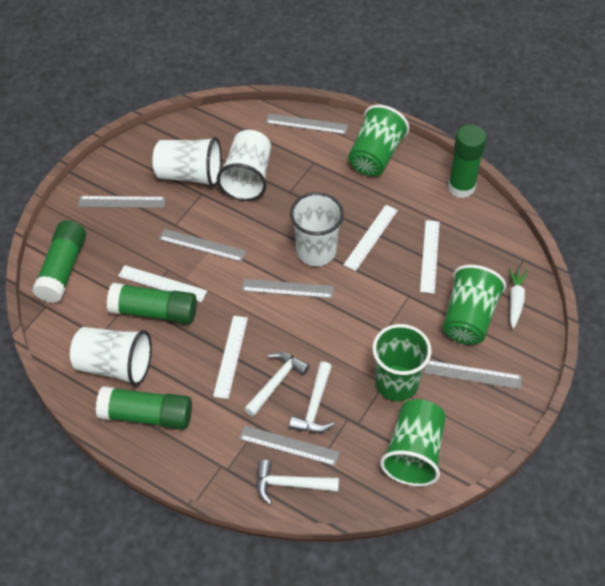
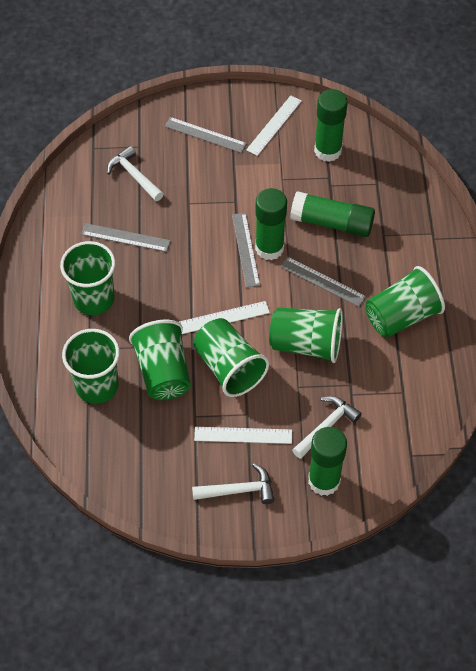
green cup: 4 -> 6
grey ruler: 6 -> 4
white carrot: 1 -> 0
white cup: 4 -> 0
white ruler: 4 -> 3

